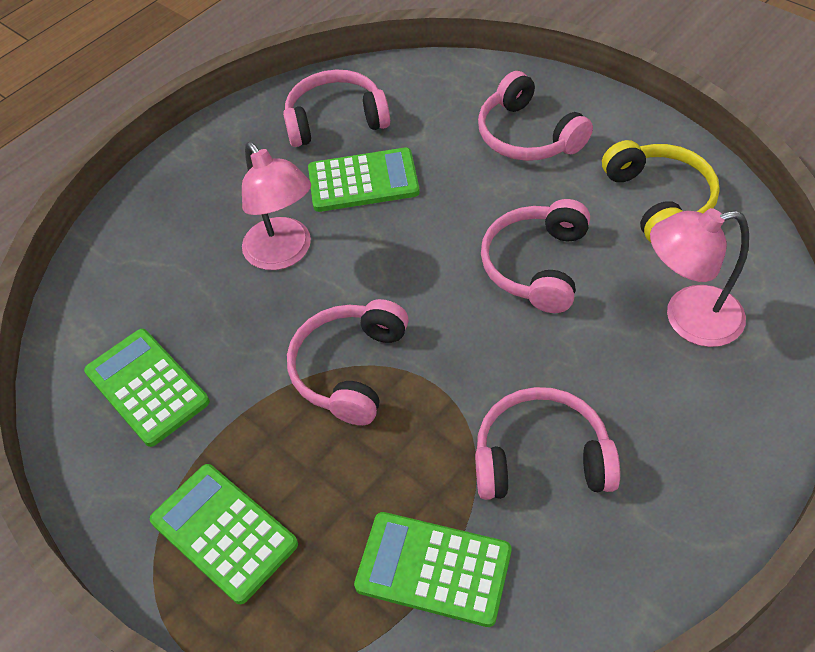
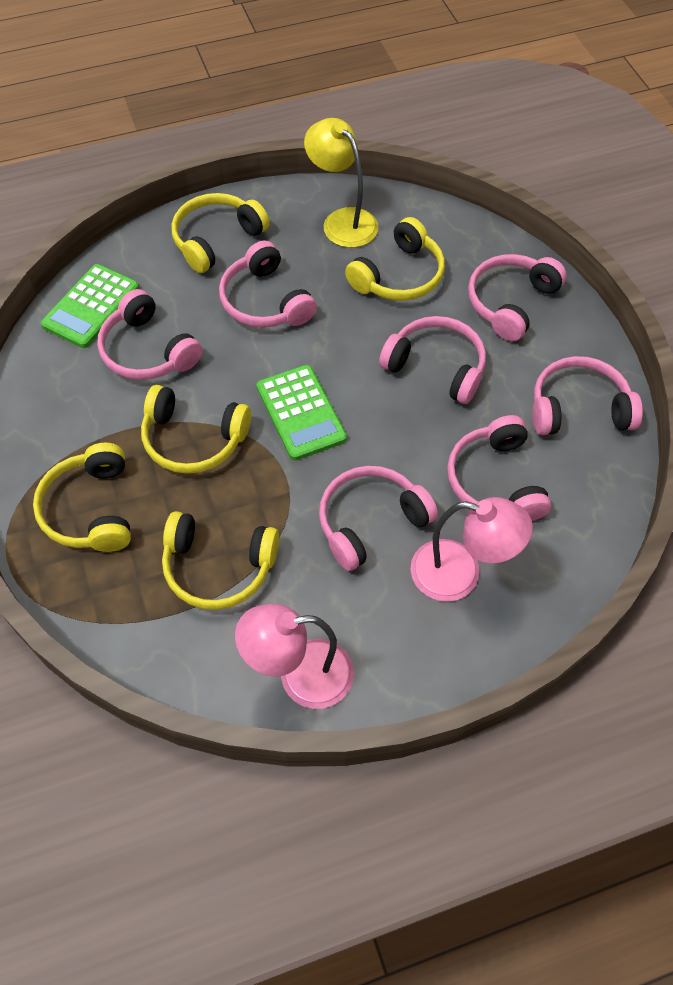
green calculator: 4 -> 2
pink headphones: 5 -> 7
yellow headphones: 1 -> 5
yellow lamp: 0 -> 1

